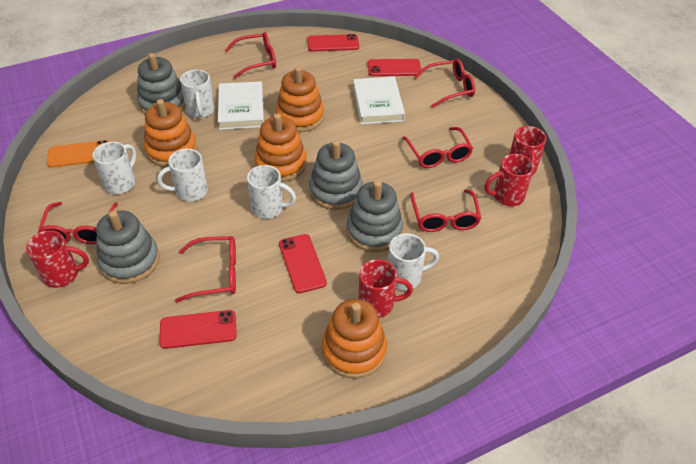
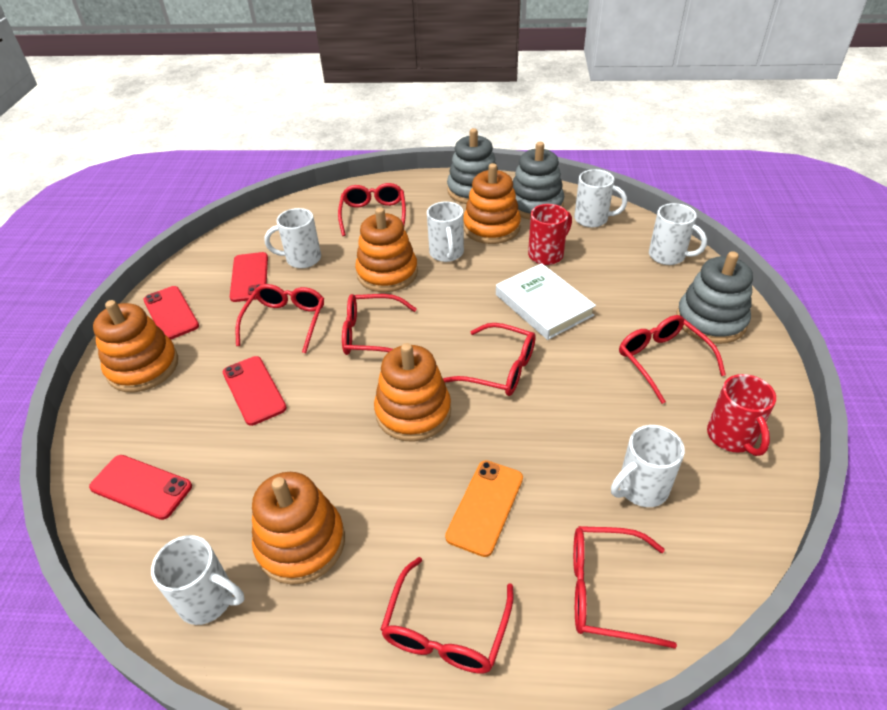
grey stacking toy: 4 -> 3
orange stacking toy: 4 -> 5
red glasses: 6 -> 7
red mug: 4 -> 2
white book: 2 -> 1
white mug: 5 -> 6

